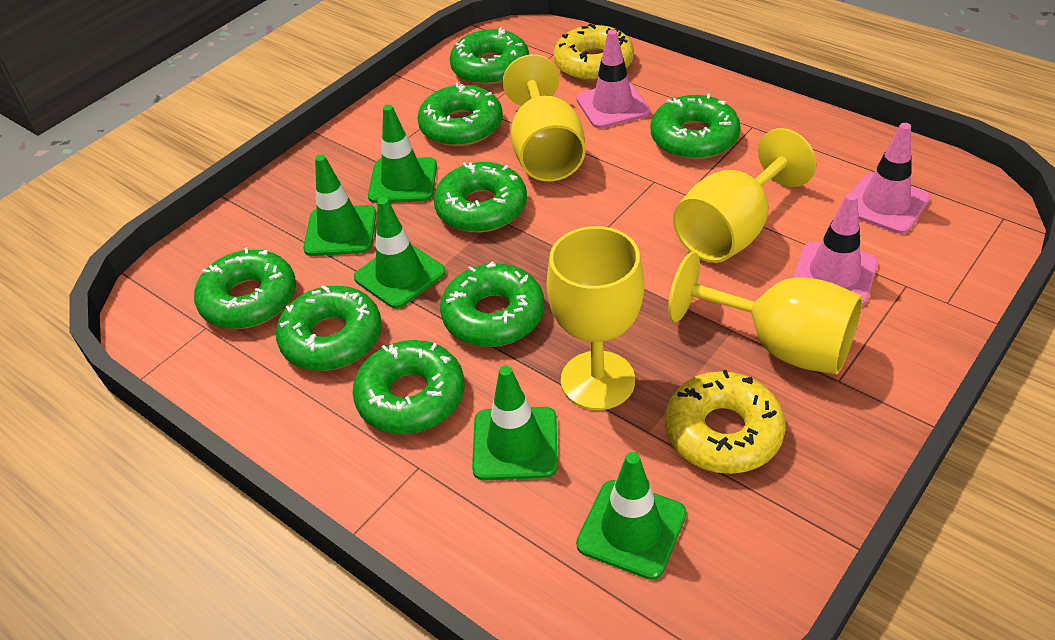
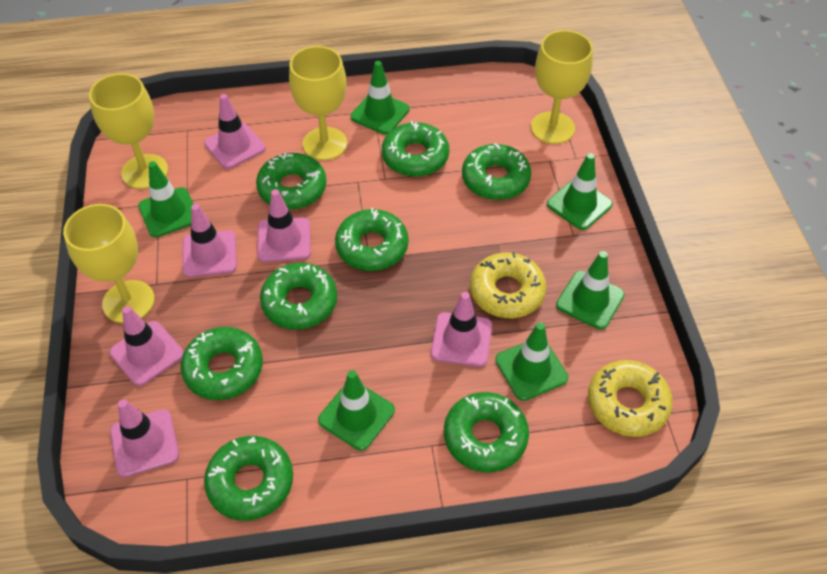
green traffic cone: 5 -> 6
pink traffic cone: 3 -> 6

